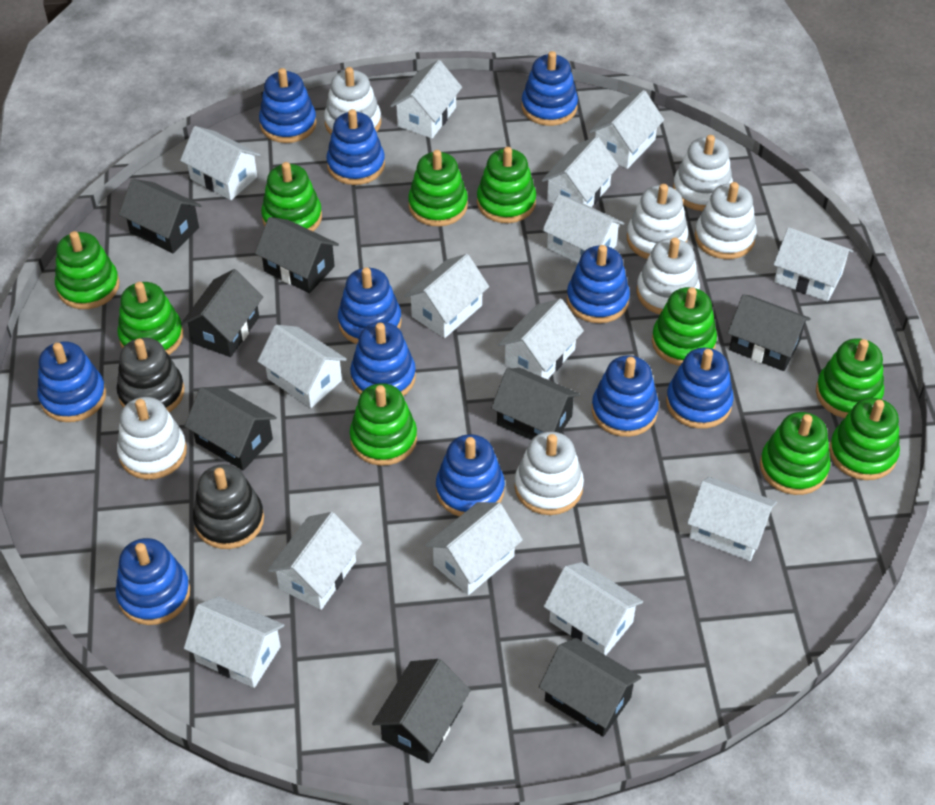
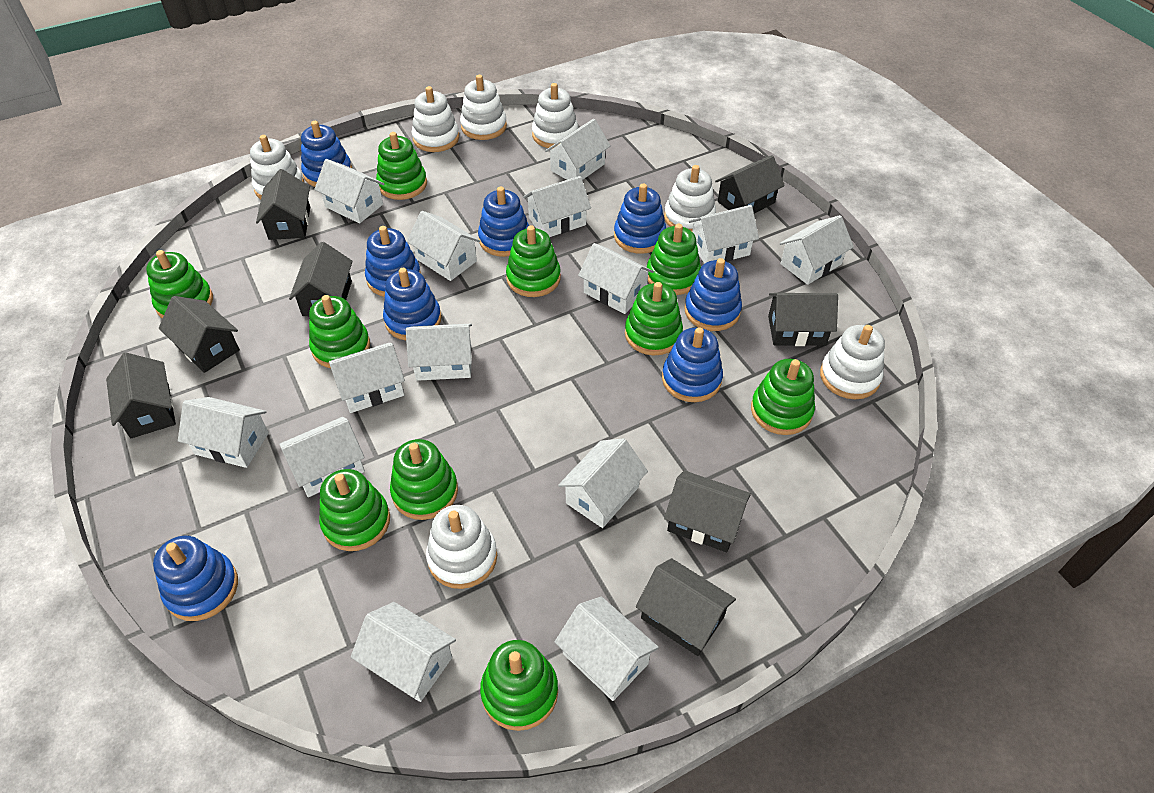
black stacking toy: 2 -> 0
blue stacking toy: 11 -> 8

